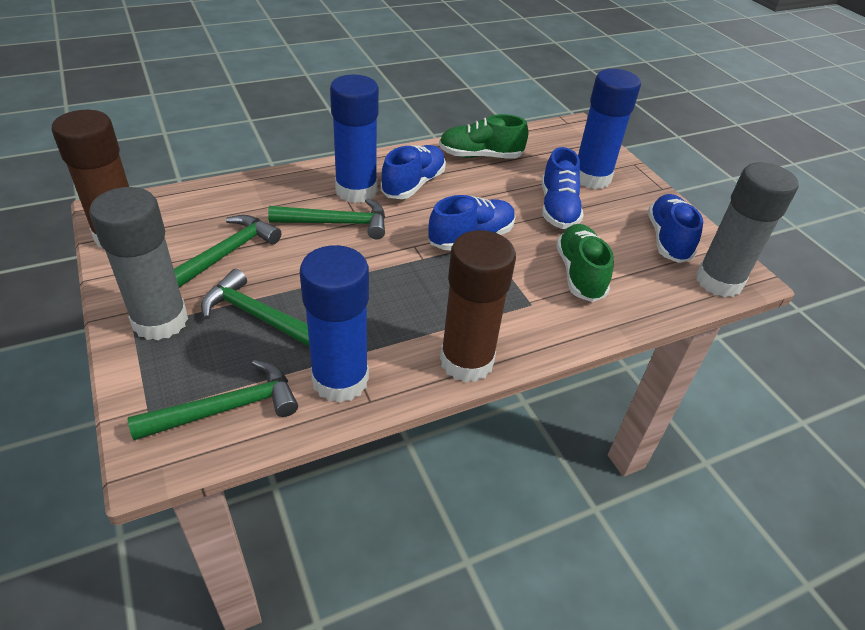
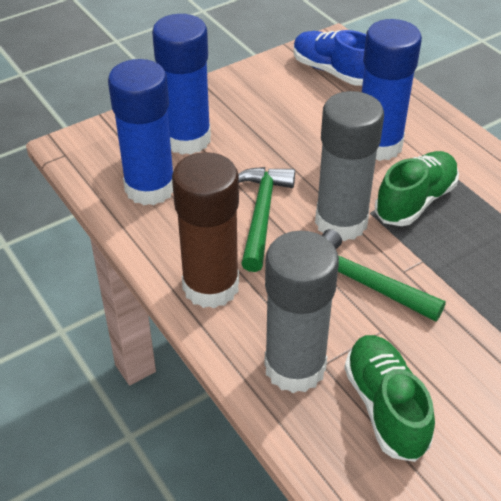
blue shoe: 4 -> 1
brown glue stick: 2 -> 1
green hammer: 4 -> 2

